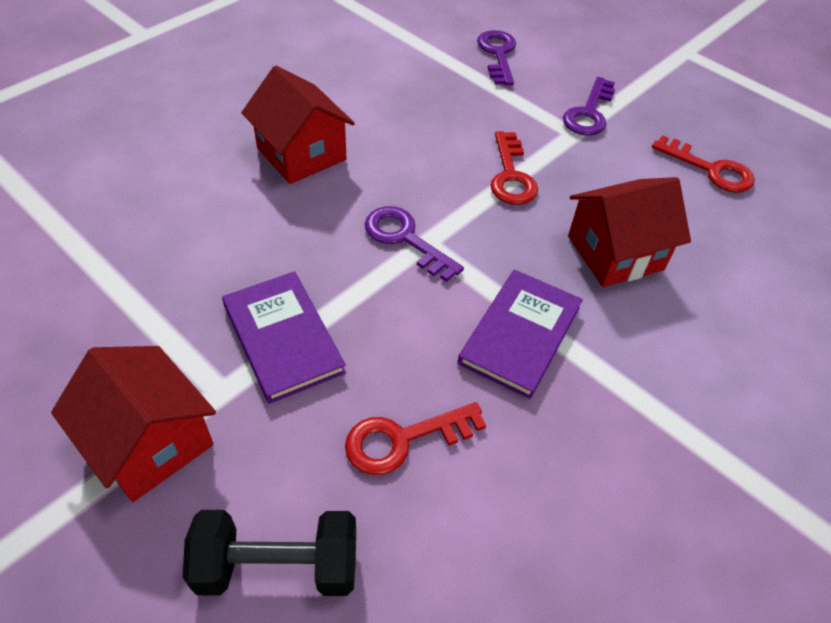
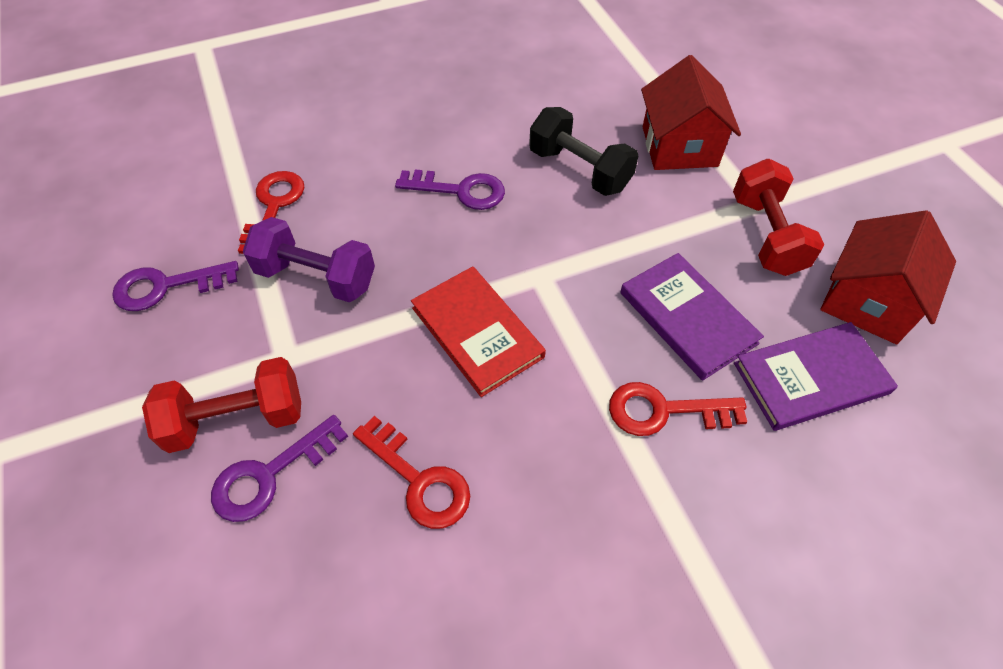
purple dumbbell: 0 -> 1
red book: 0 -> 1
red dumbbell: 0 -> 2
red house: 3 -> 2

